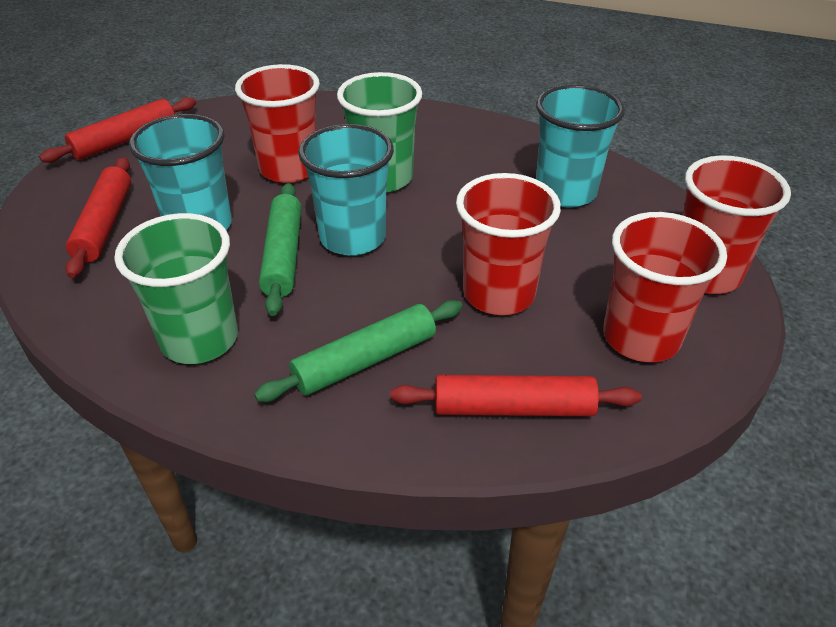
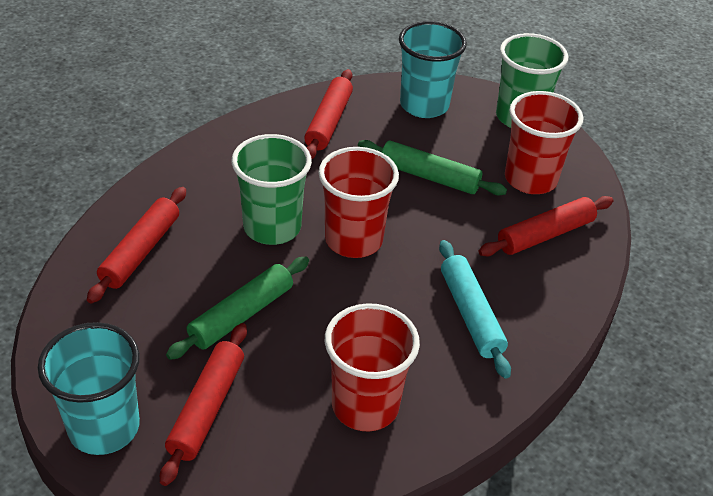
red cup: 4 -> 3
red rolling pin: 3 -> 4
turquoise cup: 3 -> 2
turquoise rolling pin: 0 -> 1

